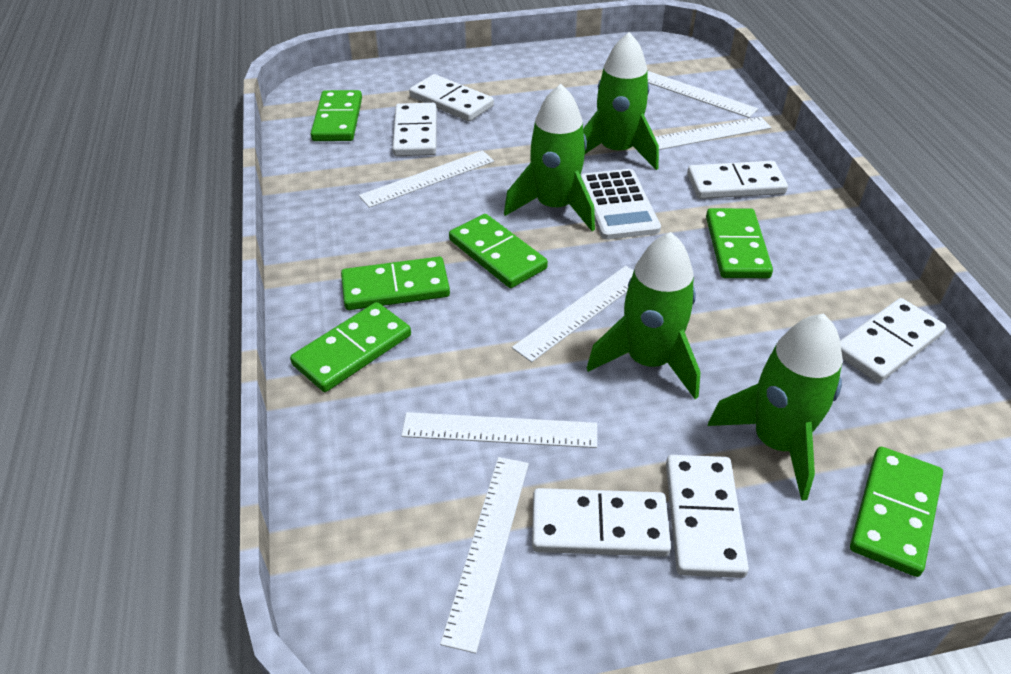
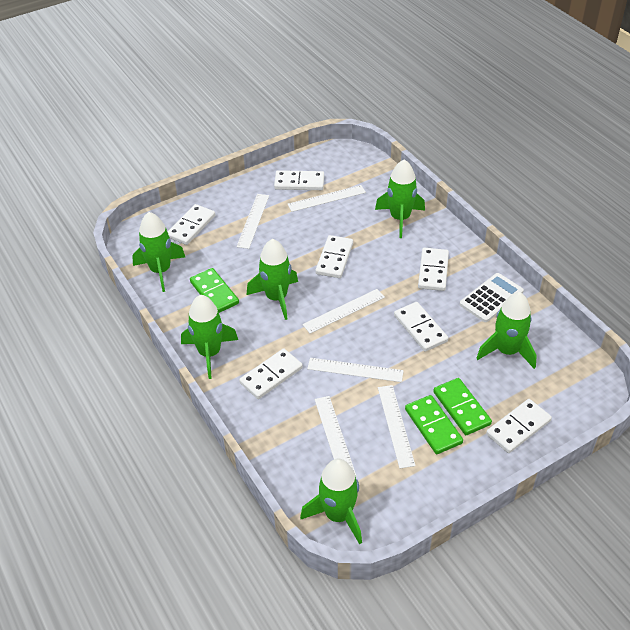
green domino: 6 -> 3
green rocket: 4 -> 6
white domino: 6 -> 7

